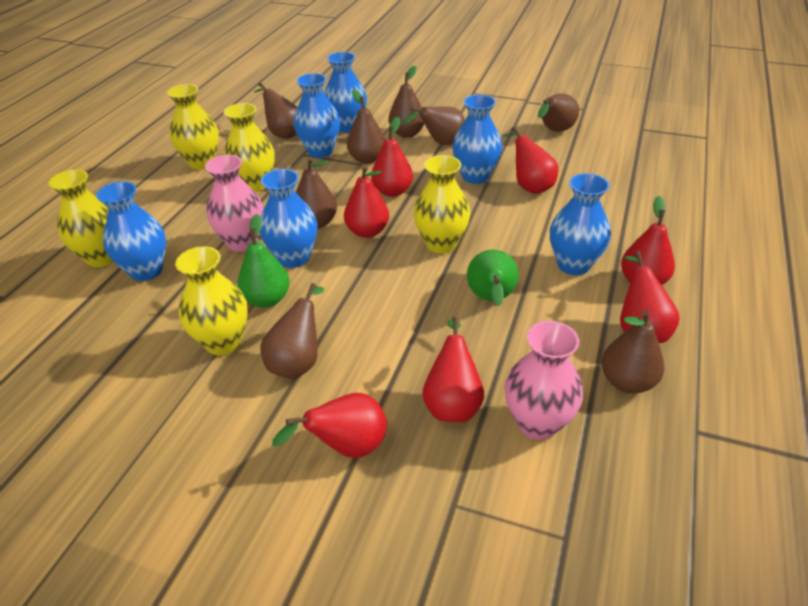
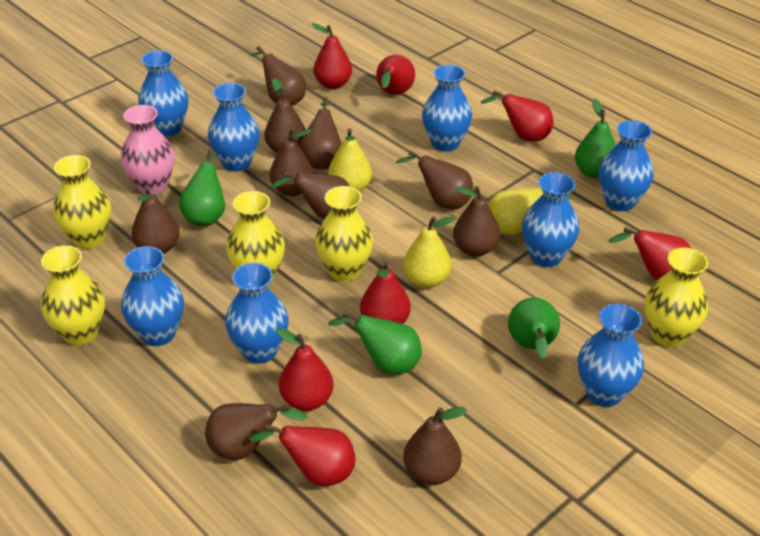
blue vase: 6 -> 8
brown pear: 8 -> 10
green pear: 2 -> 4
pink vase: 2 -> 1
yellow pear: 0 -> 3

